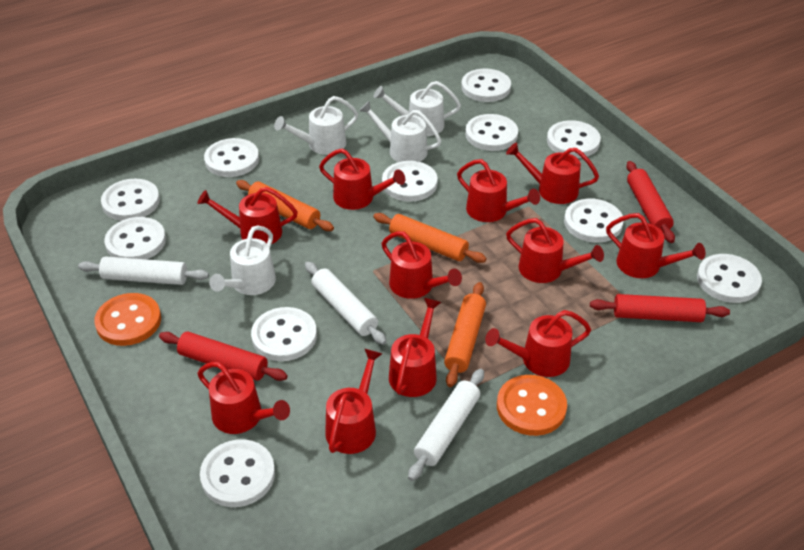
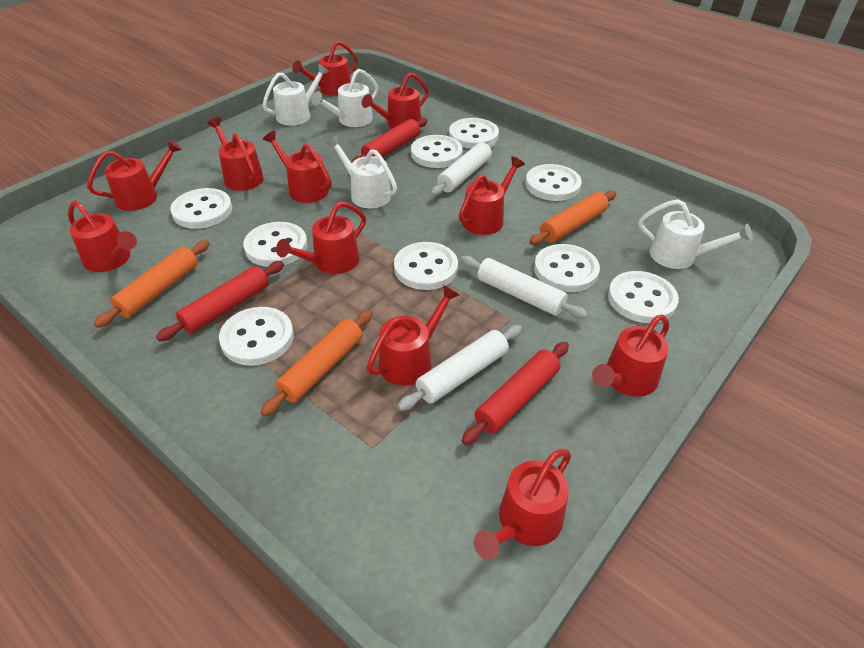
orange button: 2 -> 0
white button: 11 -> 9

